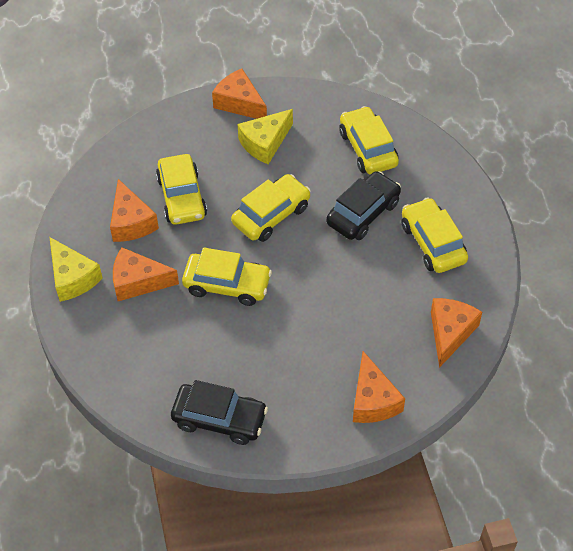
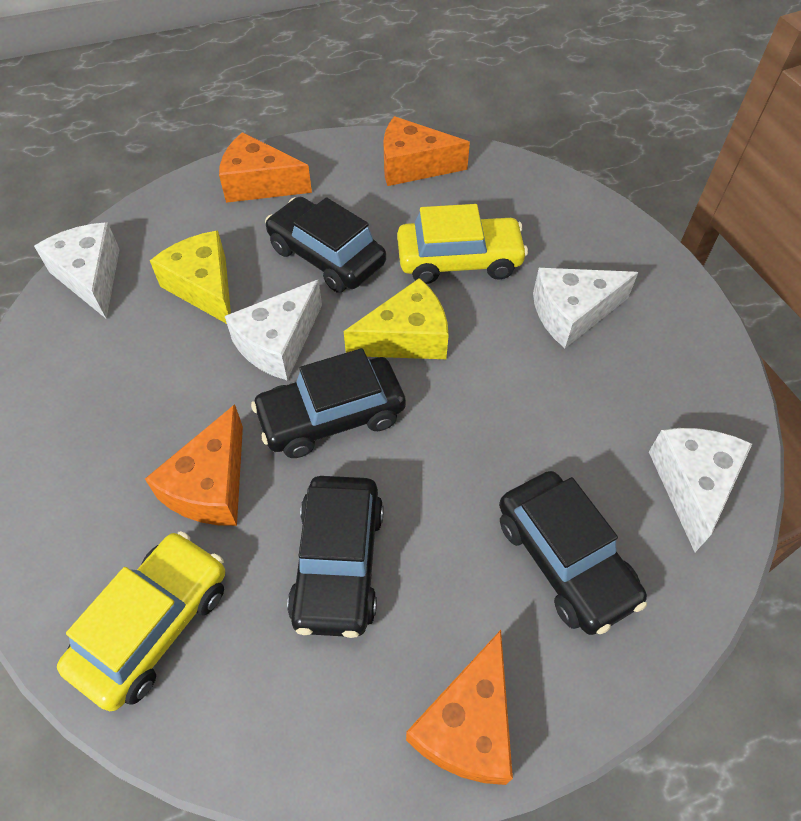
black car: 2 -> 4
orange cheese: 5 -> 4
white cheese: 0 -> 4
yellow car: 5 -> 2

